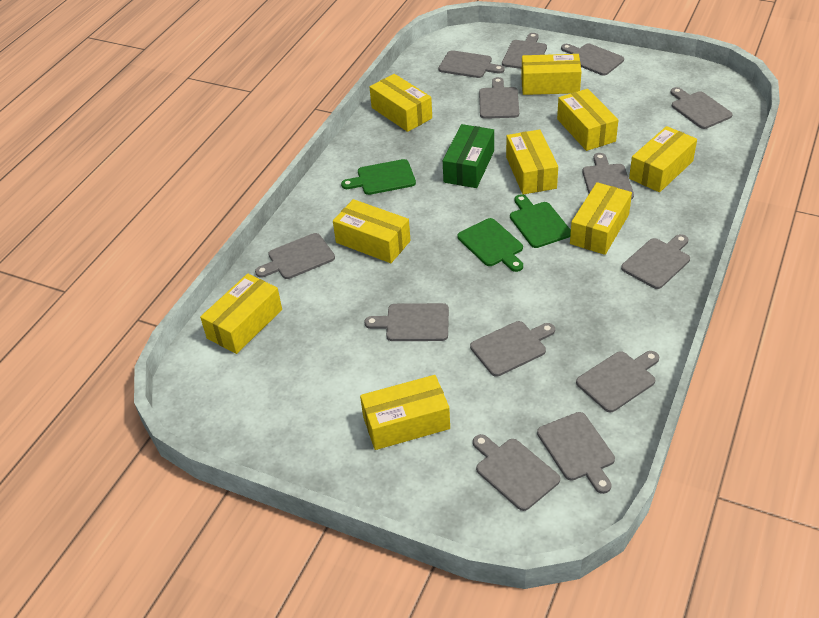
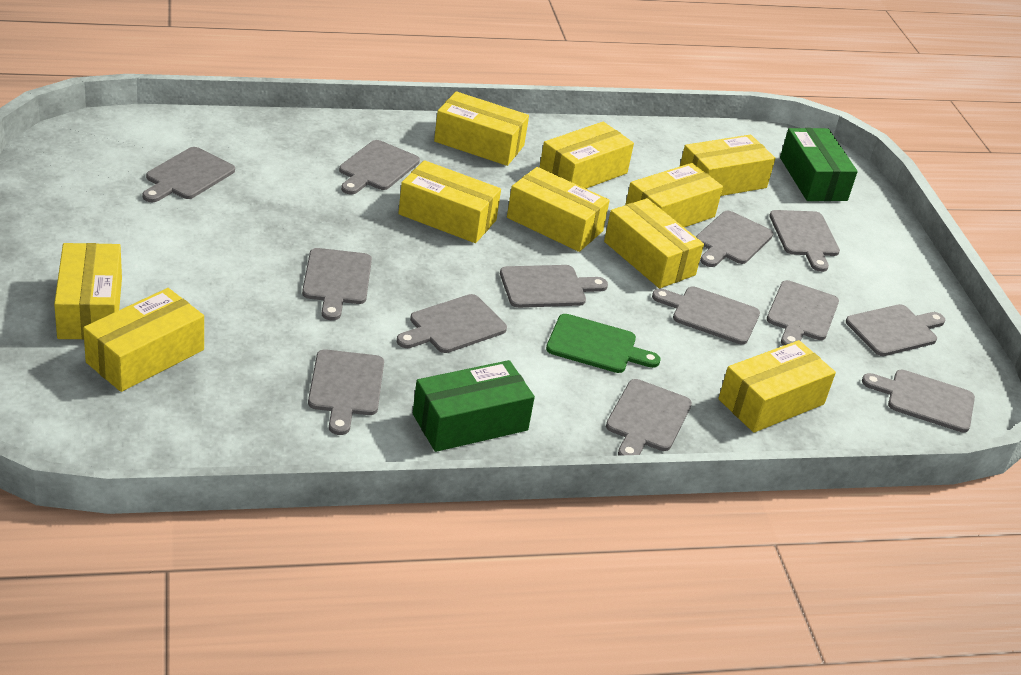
green box: 1 -> 2
green cutting board: 3 -> 1
yellow box: 9 -> 10

